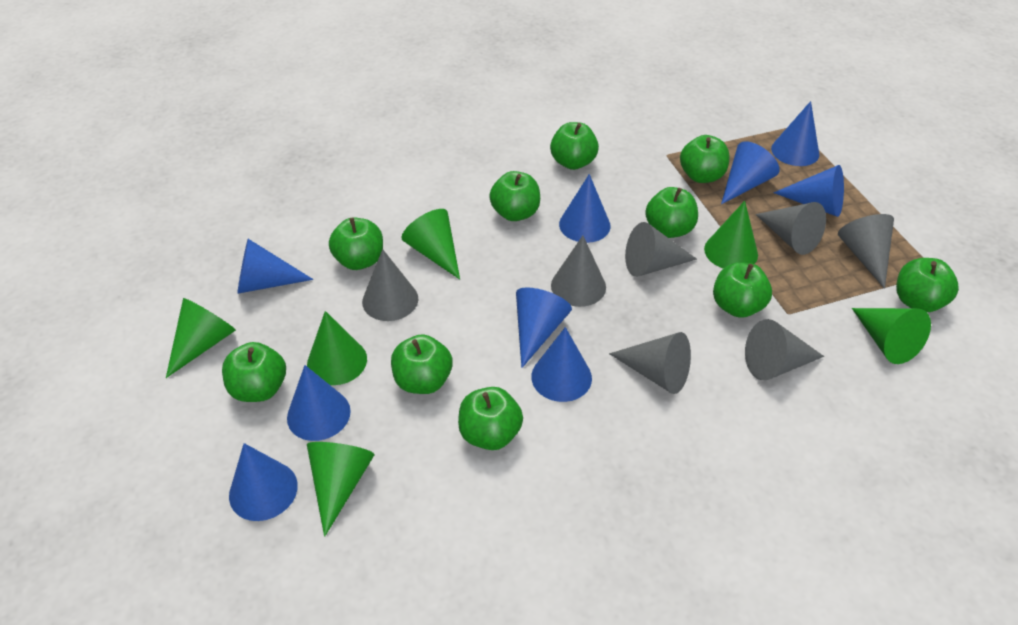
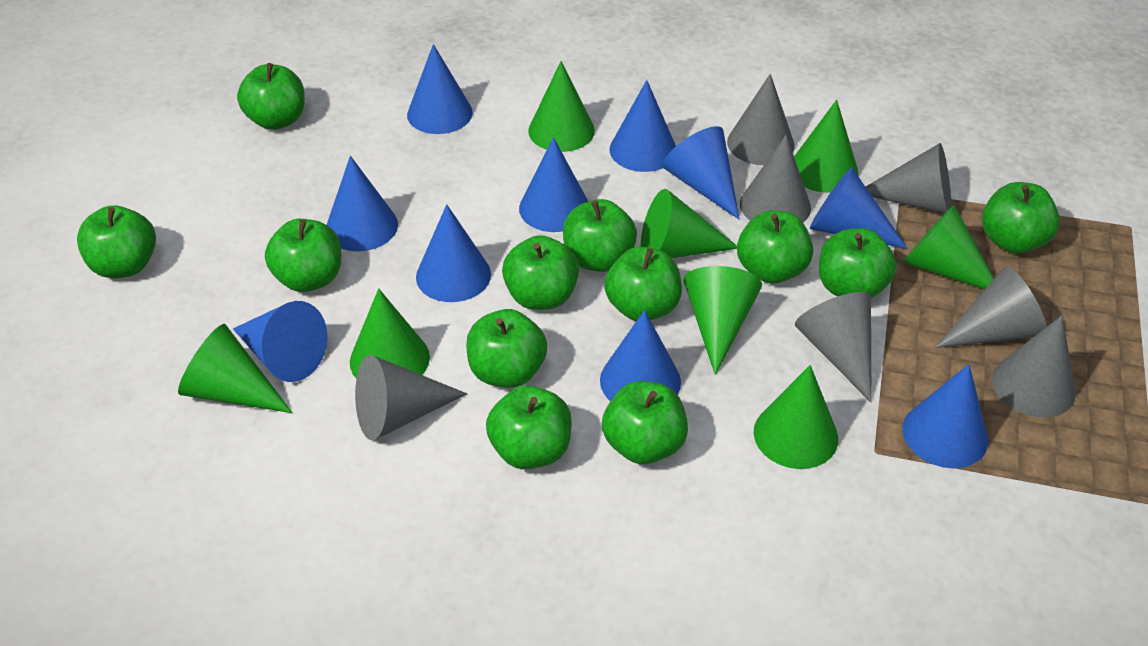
blue cone: 9 -> 10
green apple: 10 -> 12
green cone: 6 -> 8

